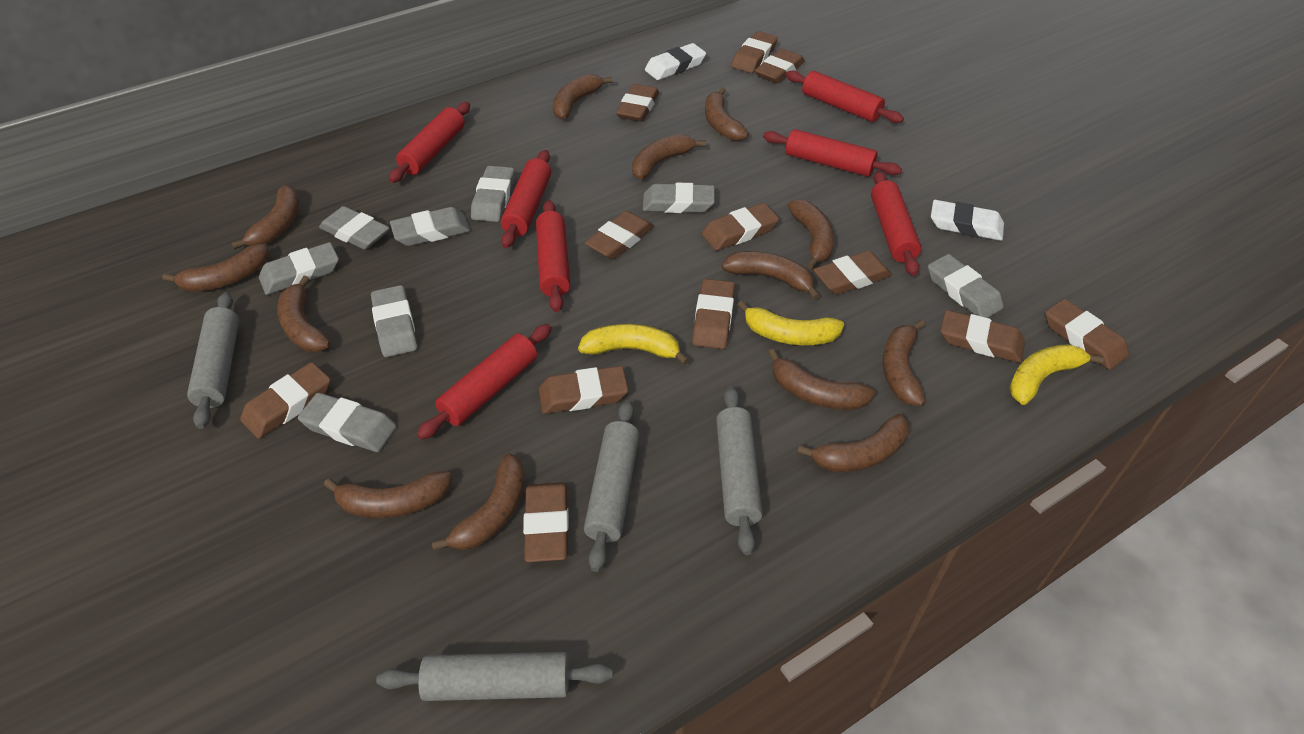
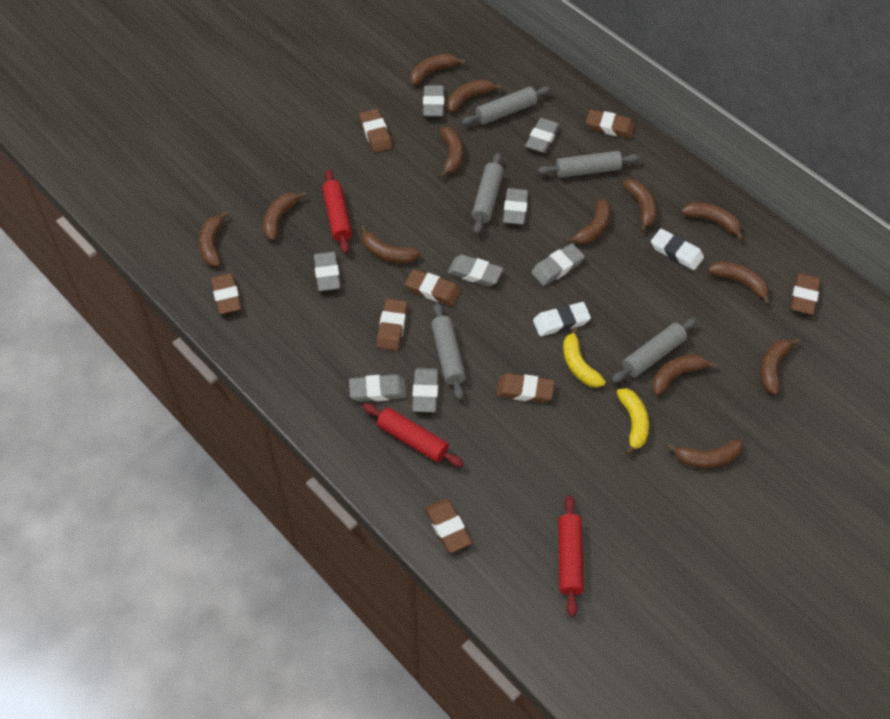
brown eraser: 12 -> 8
grey rolling pin: 4 -> 5
red rolling pin: 7 -> 3
yellow banana: 3 -> 2

